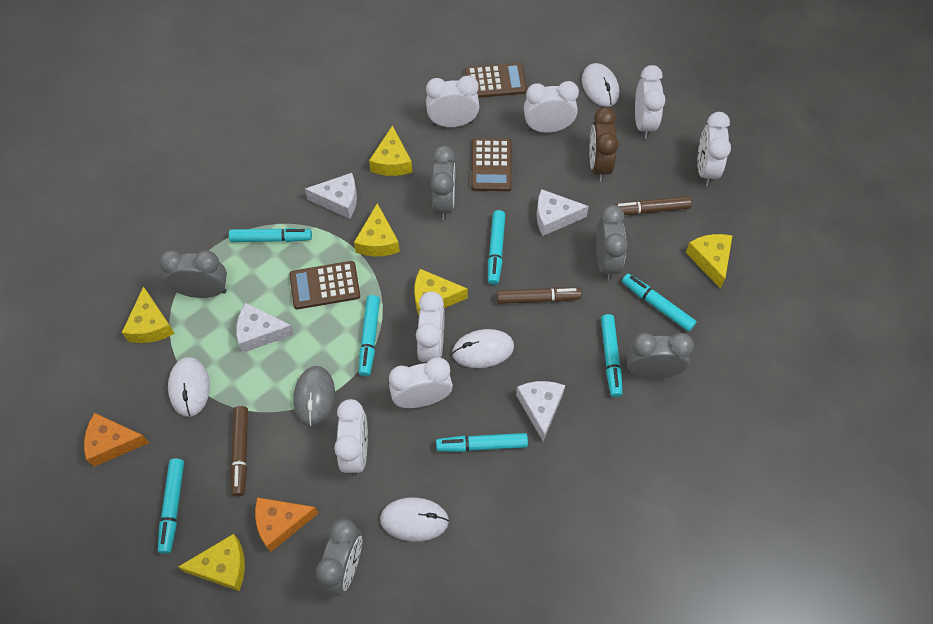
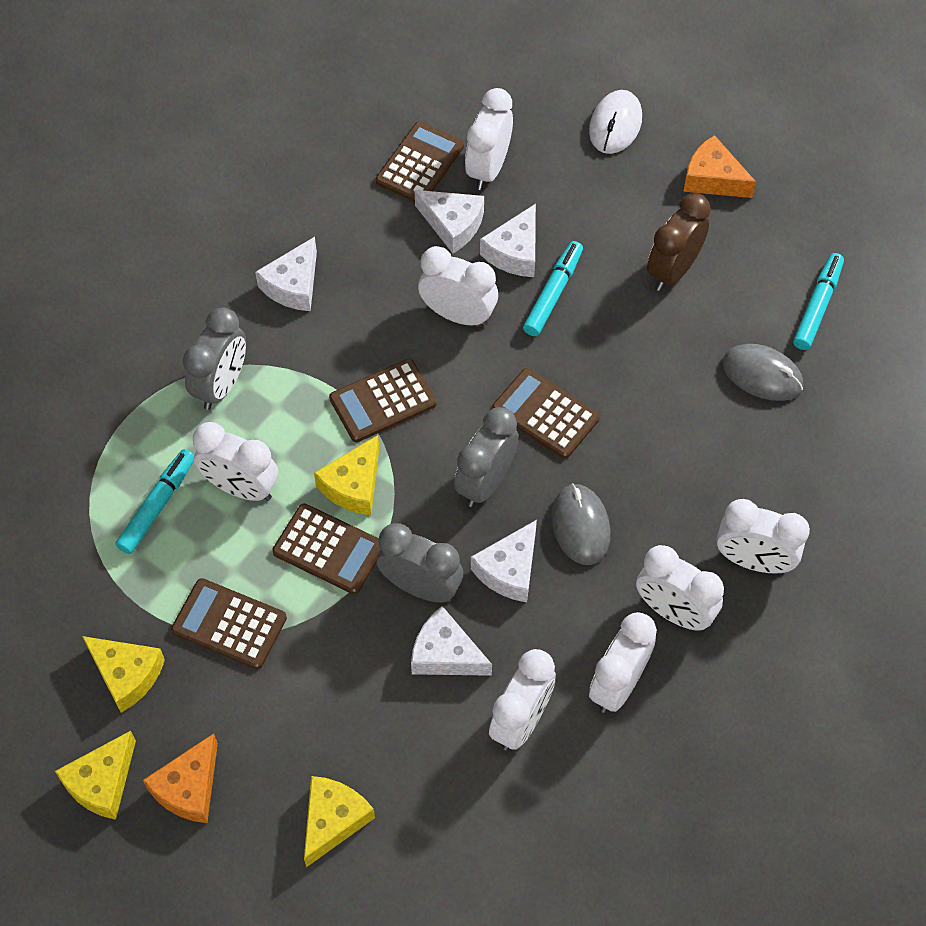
brown calculator: 3 -> 5
brown marker: 3 -> 0
grey clock: 5 -> 3
grey mouse: 1 -> 2
turquoise marker: 7 -> 3
white cheese: 4 -> 5
white mouse: 4 -> 1
yellow cheese: 6 -> 4

